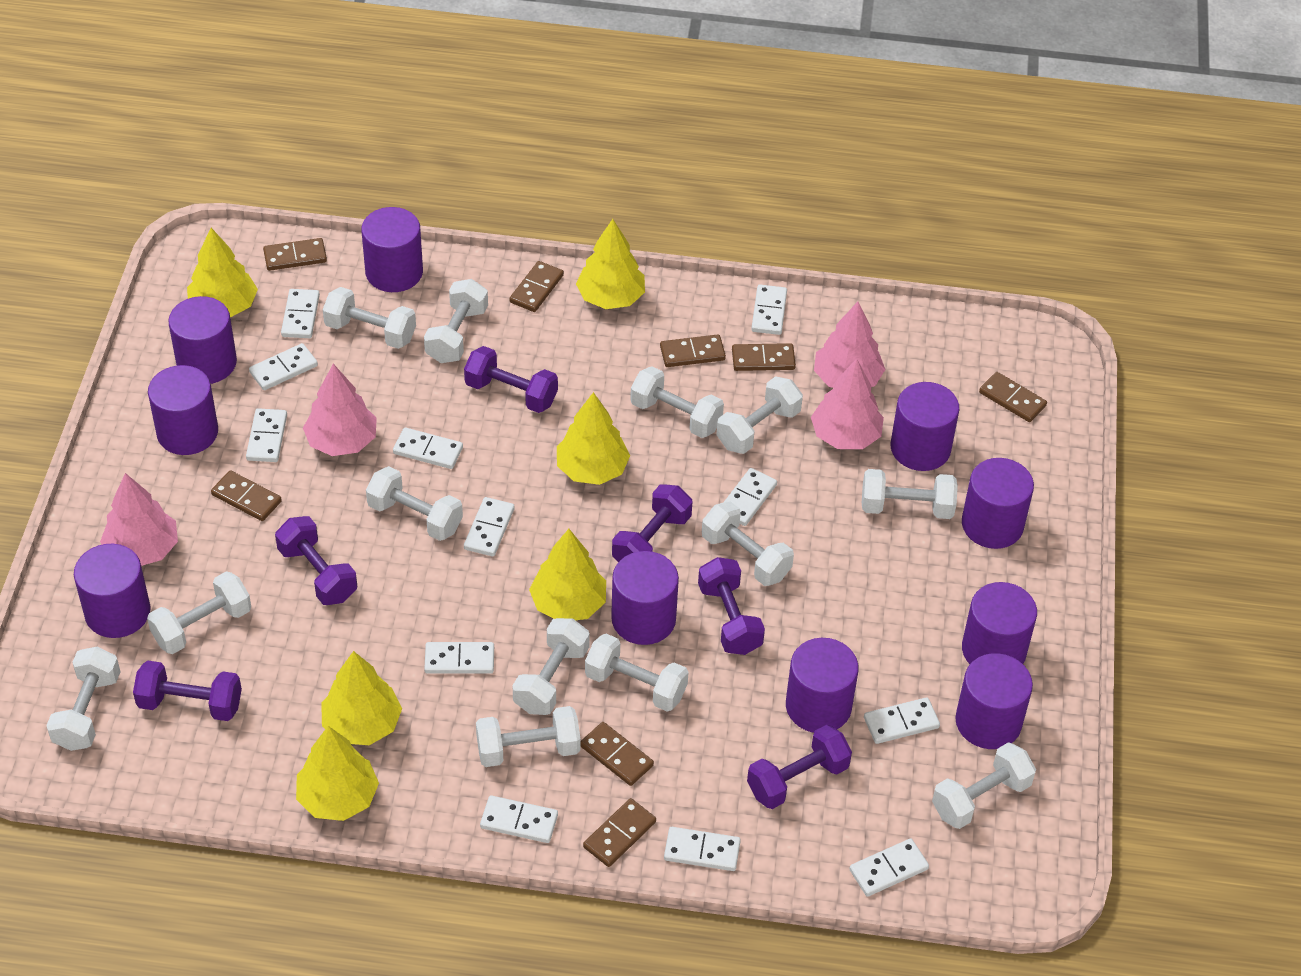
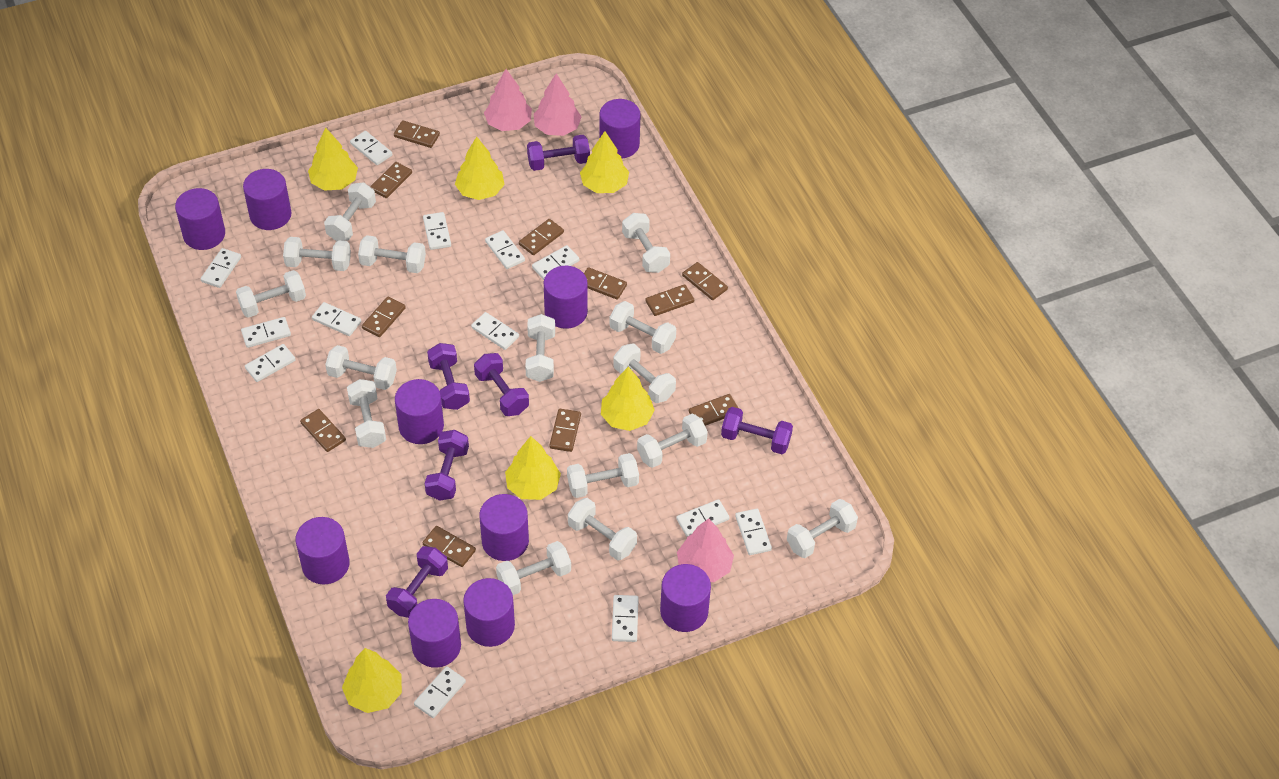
brown domino: 8 -> 11
pink tree: 4 -> 3
white domino: 12 -> 13
white dumbbell: 13 -> 15

